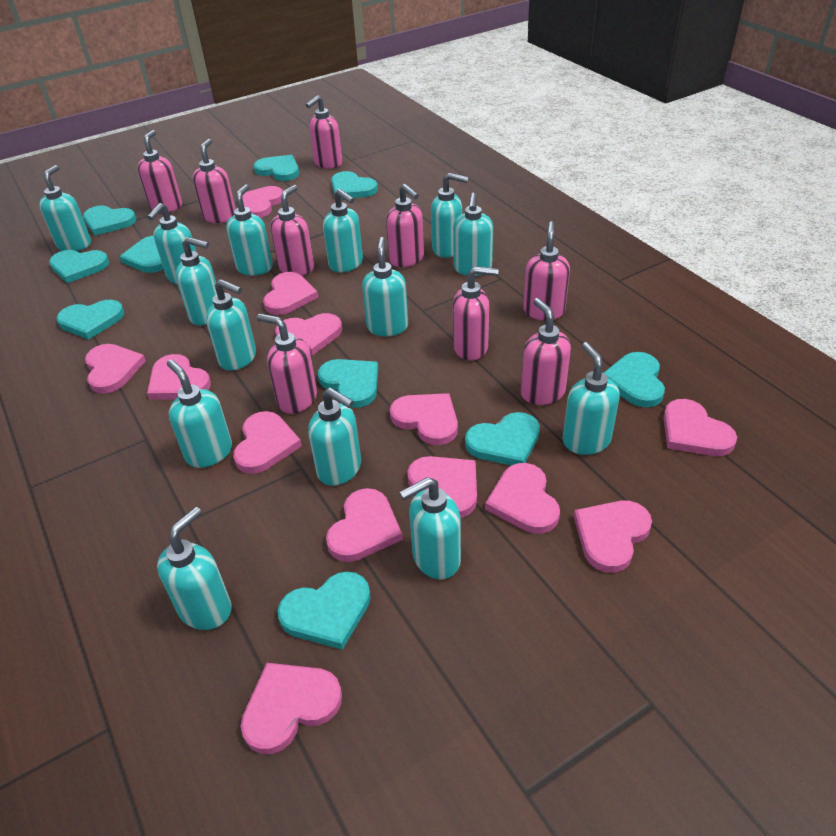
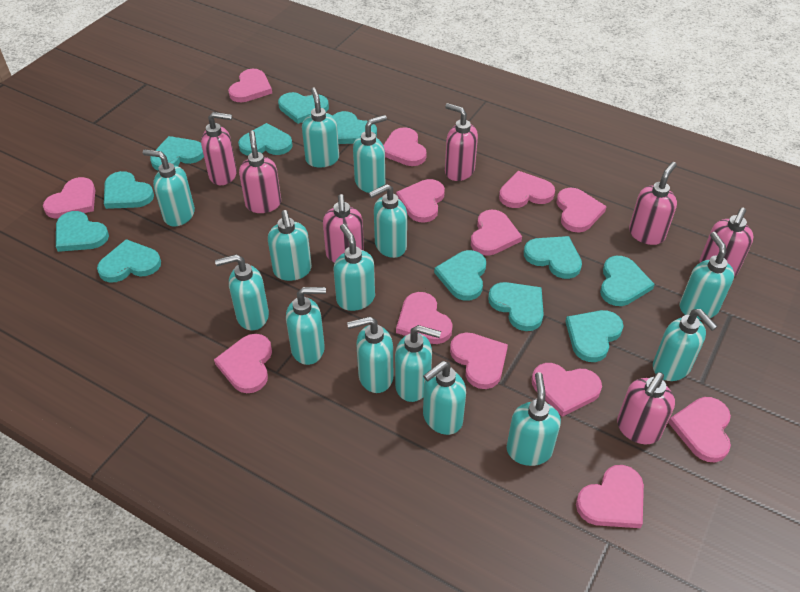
pink soap dispenser: 9 -> 7
turquoise heart: 10 -> 12

